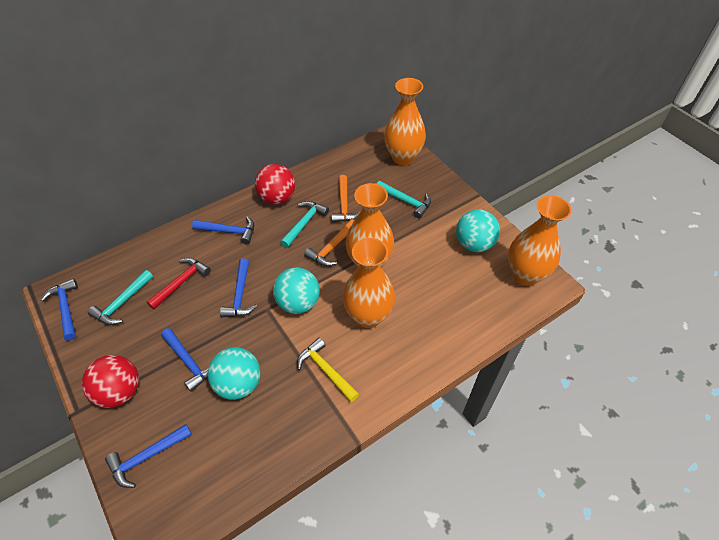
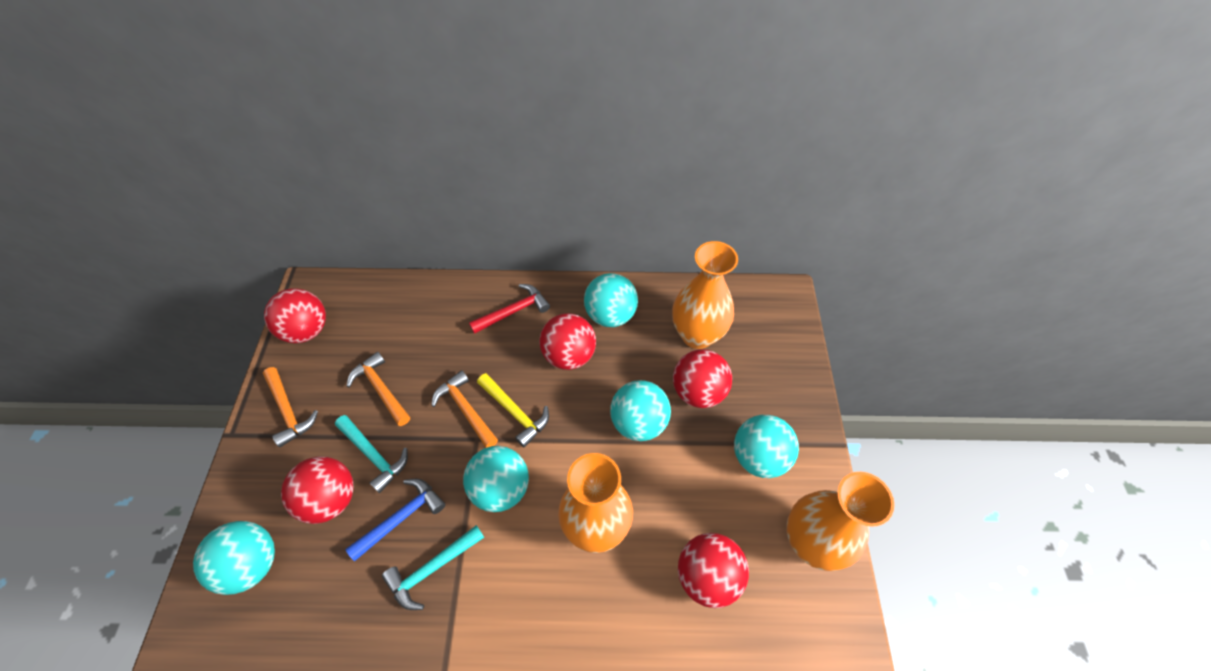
blue hammer: 5 -> 1
orange hammer: 2 -> 3
orange vase: 4 -> 3
red ball: 2 -> 5
turquoise ball: 3 -> 5
turquoise hammer: 3 -> 2

